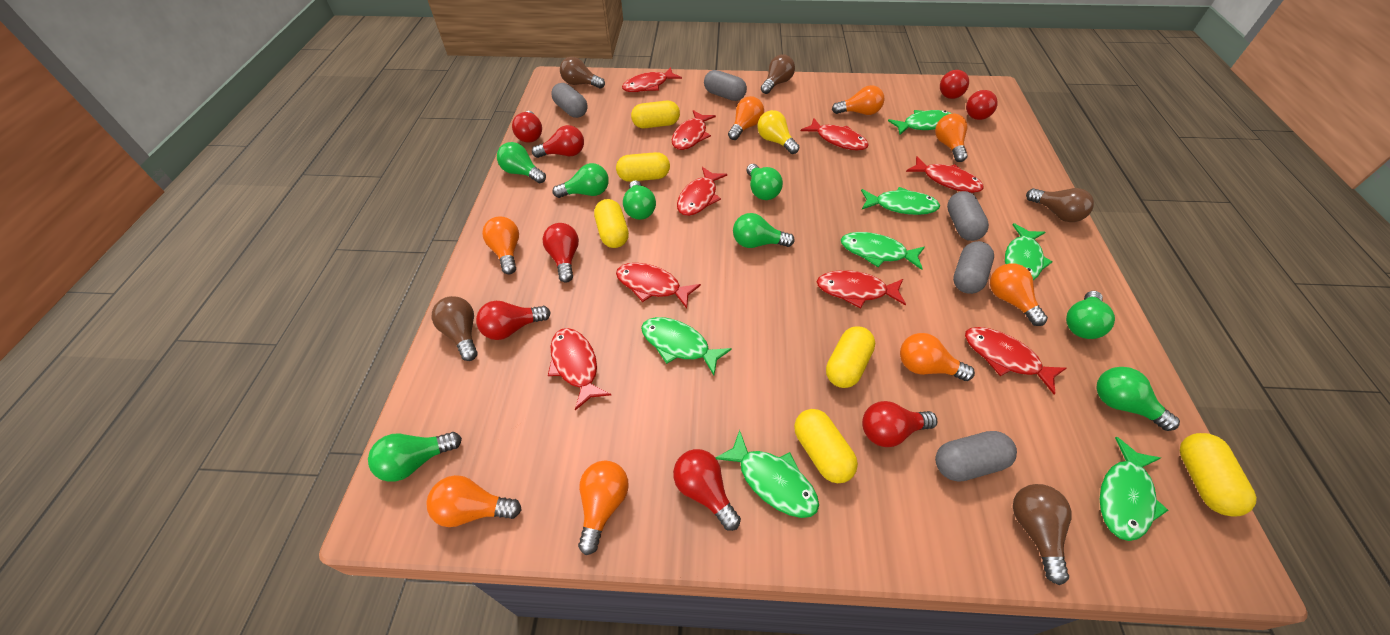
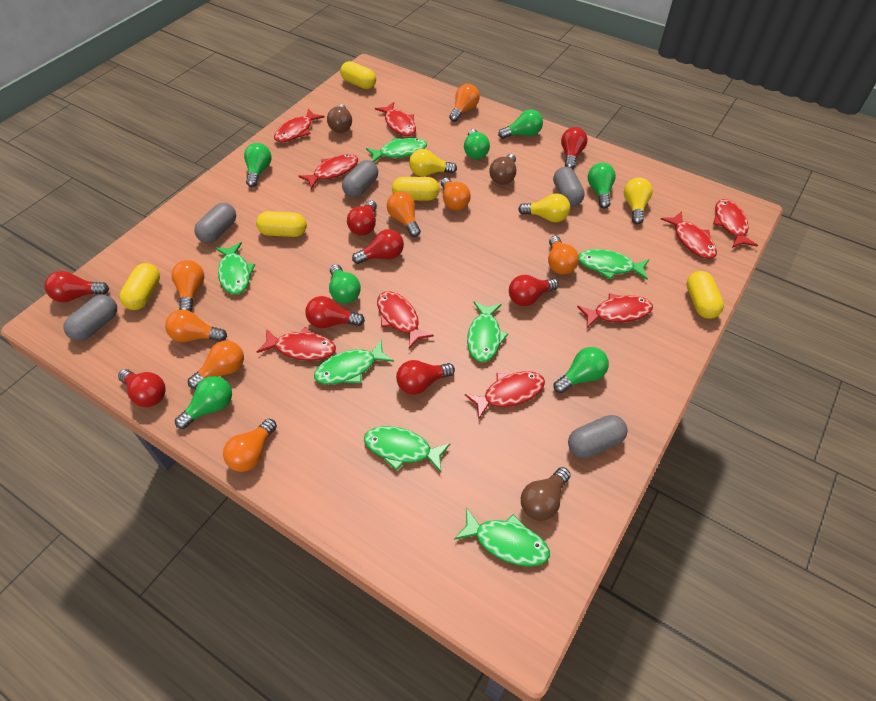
brown light bulb: 5 -> 3
green light bulb: 8 -> 7
yellow capsule: 6 -> 5
yellow light bulb: 1 -> 3

